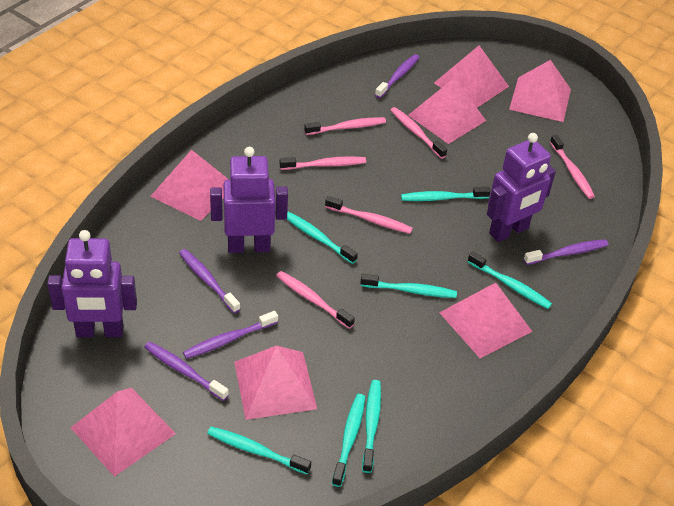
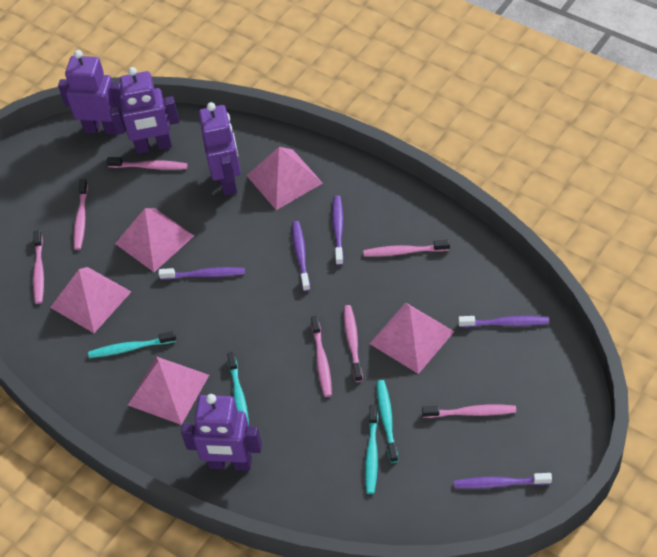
pink pyramid: 7 -> 5
pink toothbrush: 6 -> 7
purple robot: 3 -> 4
turquoise toothbrush: 7 -> 4

